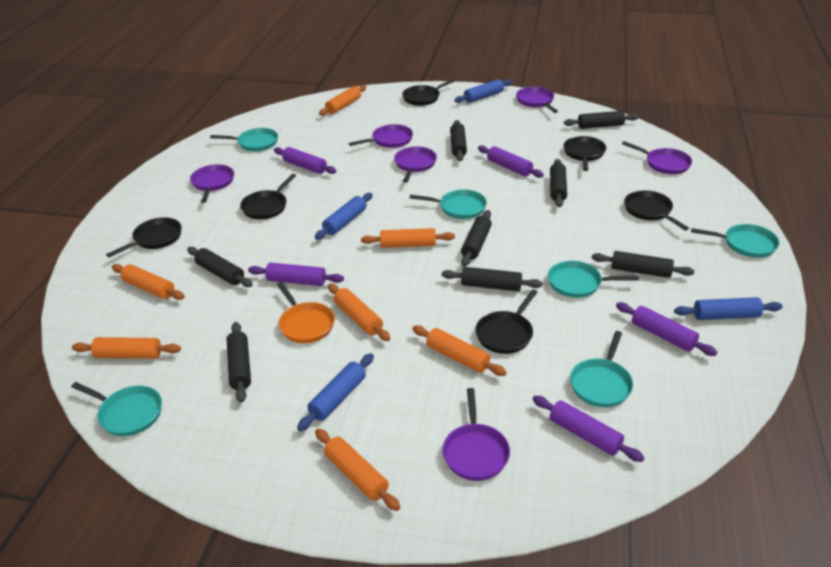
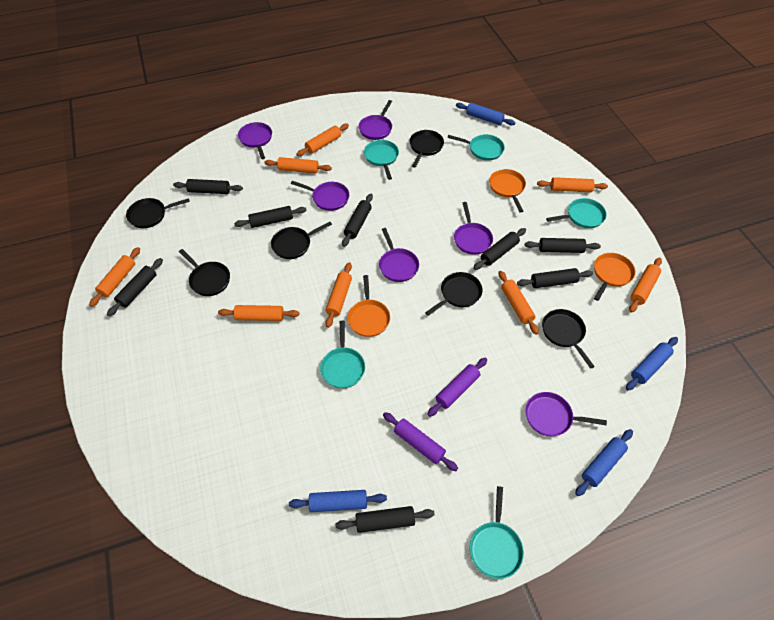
orange pan: 1 -> 3
orange rolling pin: 7 -> 8
purple rolling pin: 5 -> 2
turquoise pan: 6 -> 5

